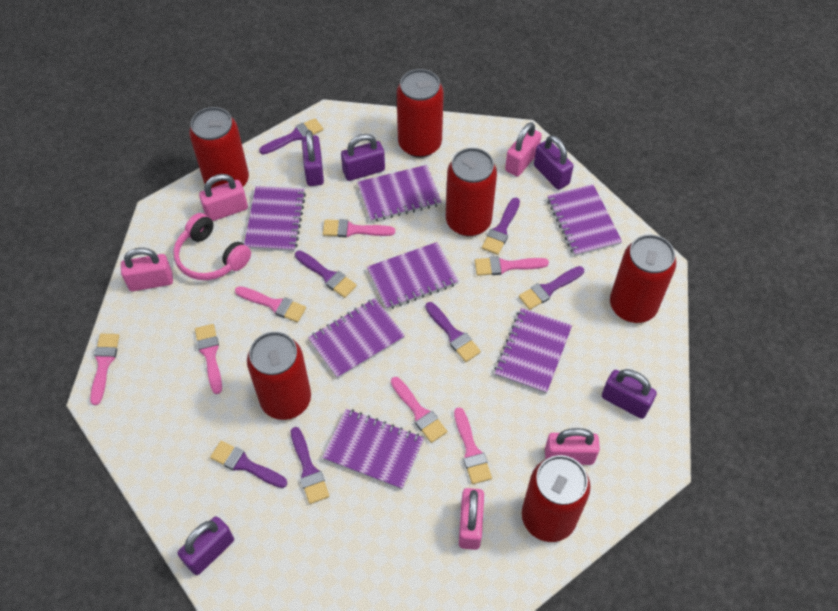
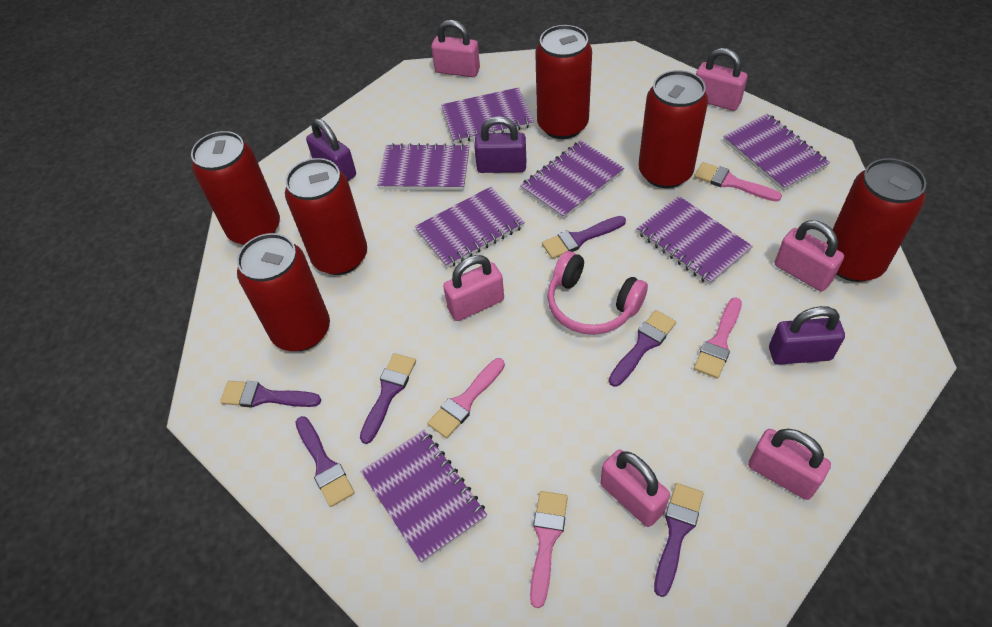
pink brush: 7 -> 4
pink padlock: 5 -> 6
purple brush: 7 -> 6
purple padlock: 5 -> 3

